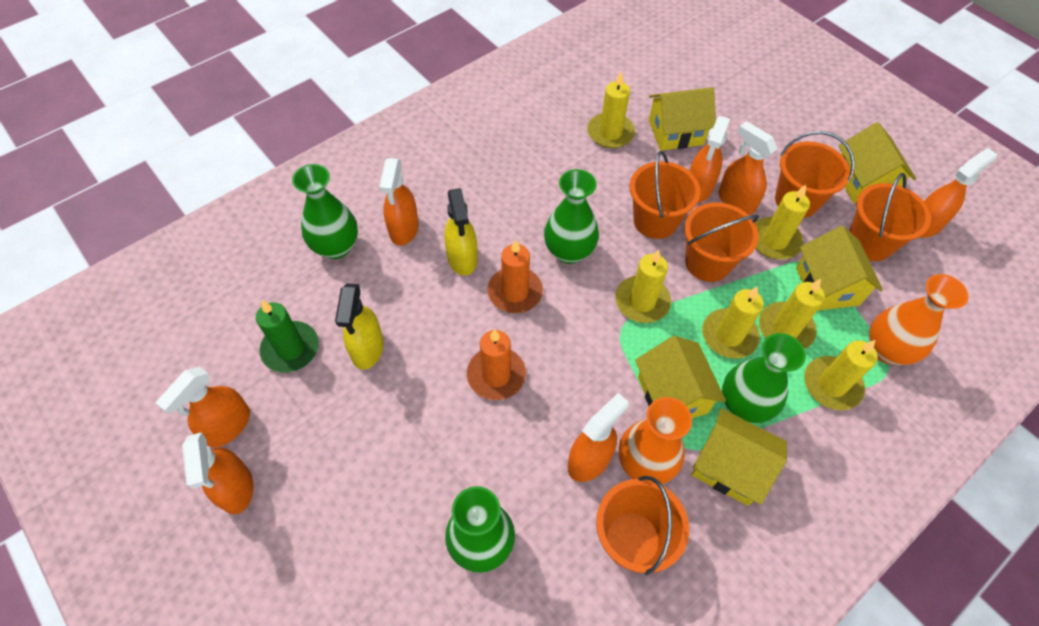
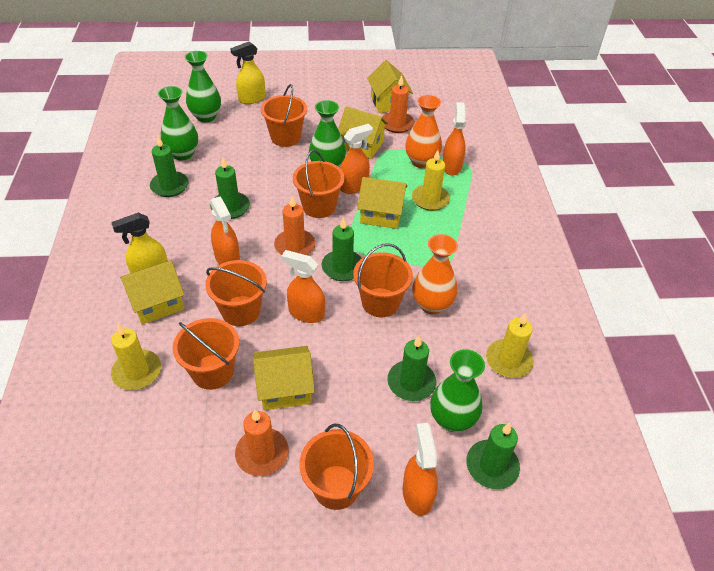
green candle: 1 -> 5
orange bucket: 5 -> 6
orange candle: 2 -> 3
orange spray bottle: 7 -> 5
yellow candle: 6 -> 3

